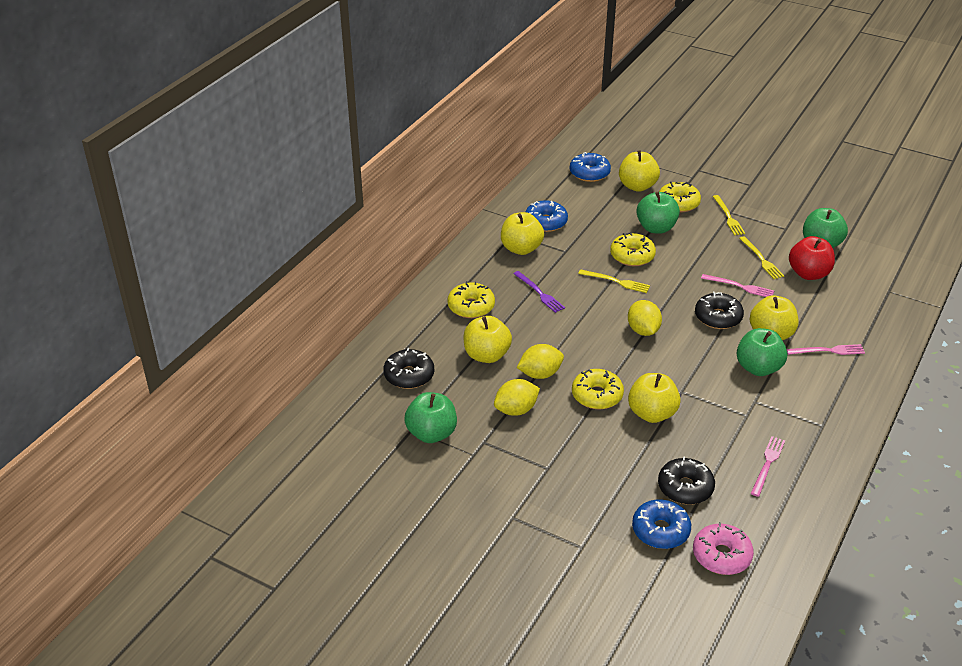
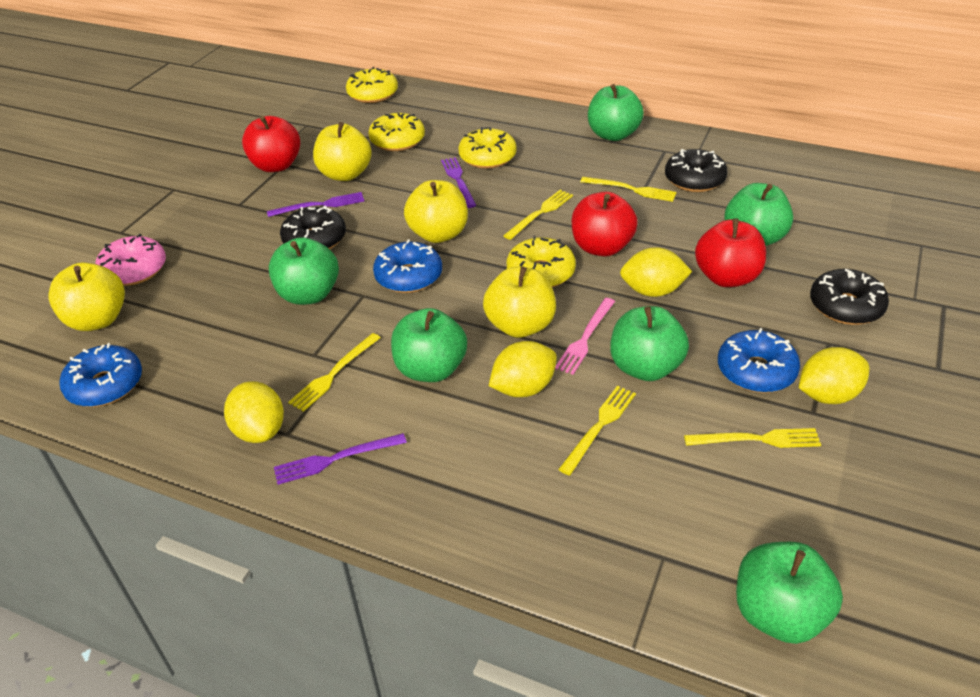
green apple: 4 -> 6
pink fork: 3 -> 1
purple fork: 1 -> 3
red apple: 1 -> 3
yellow apple: 5 -> 4
yellow fork: 3 -> 5
yellow lemon: 3 -> 4

